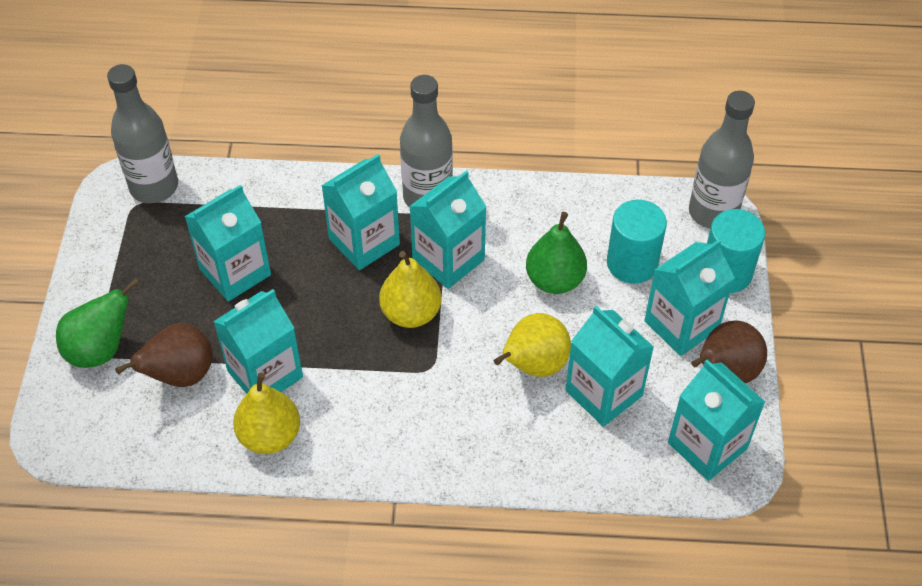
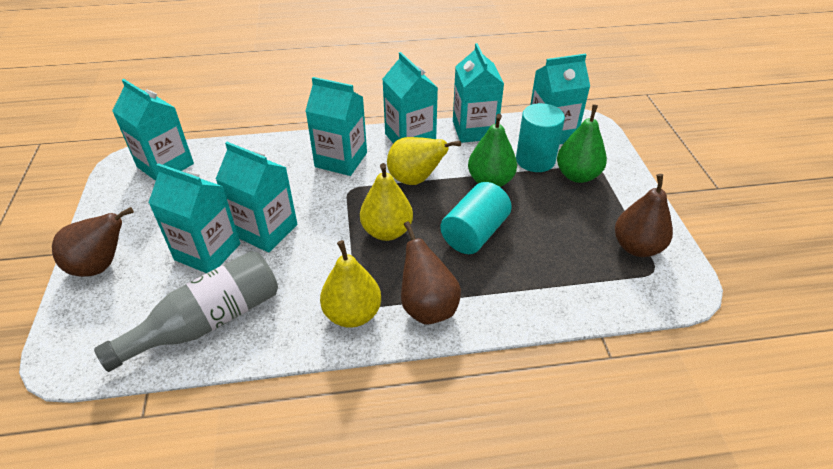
brown pear: 2 -> 3
grey bottle: 3 -> 1

